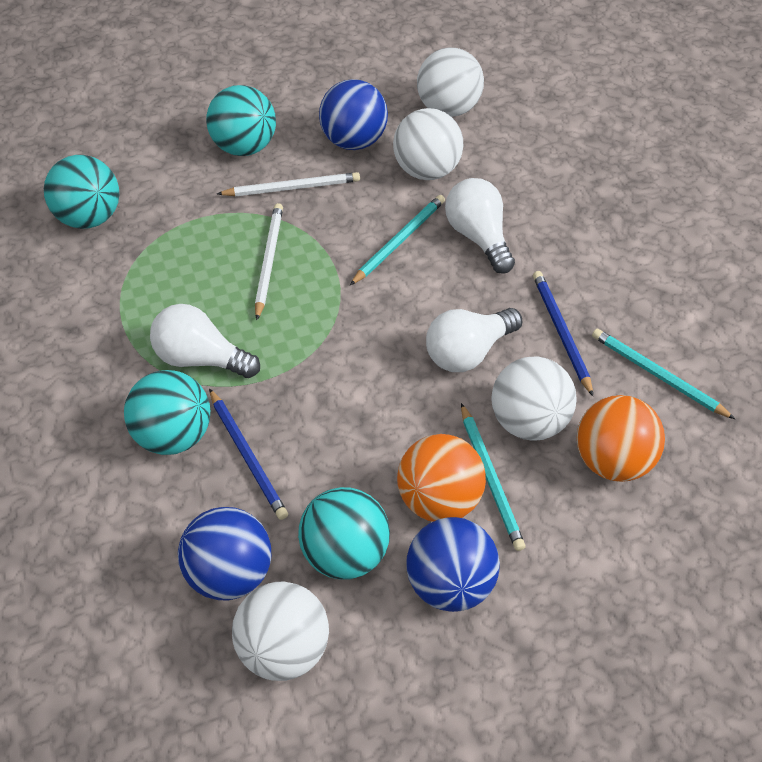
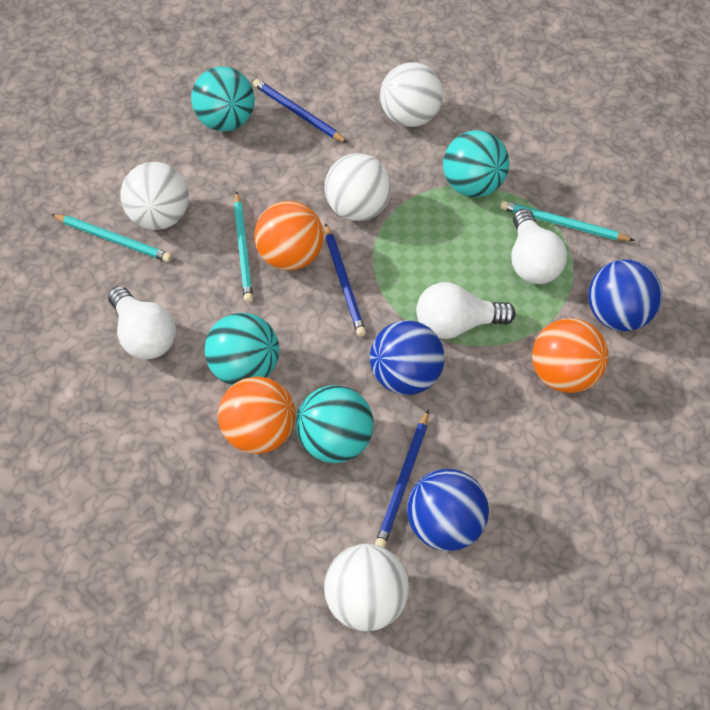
blue pencil: 2 -> 3
orange ball: 2 -> 3
white pencil: 2 -> 0

